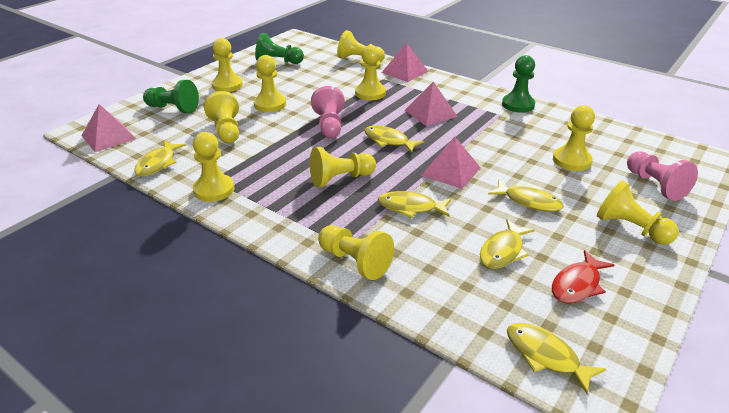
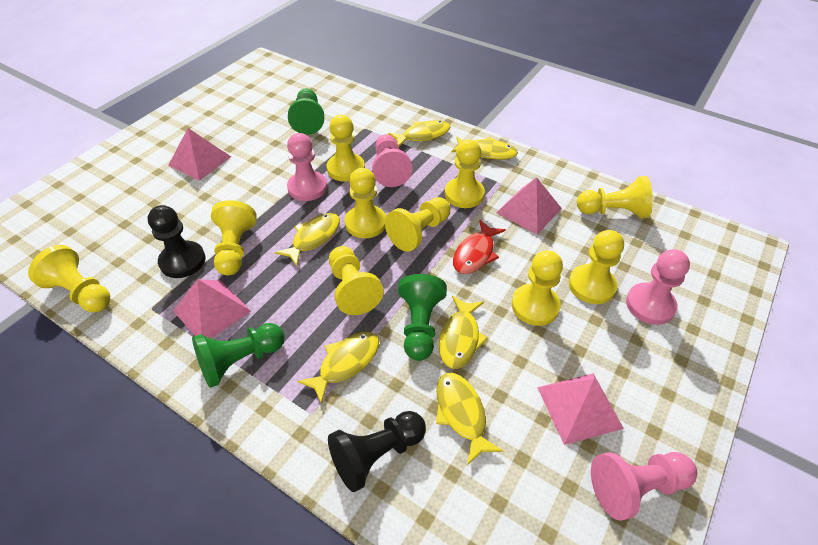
black pawn: 0 -> 2
pink pawn: 2 -> 4

